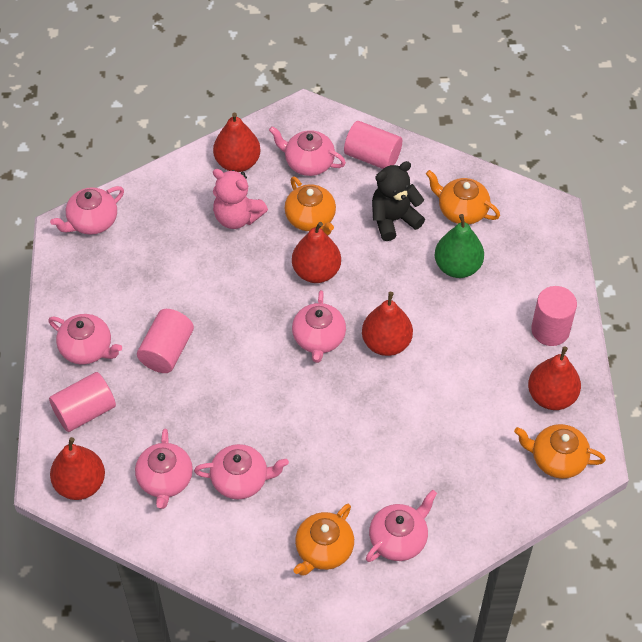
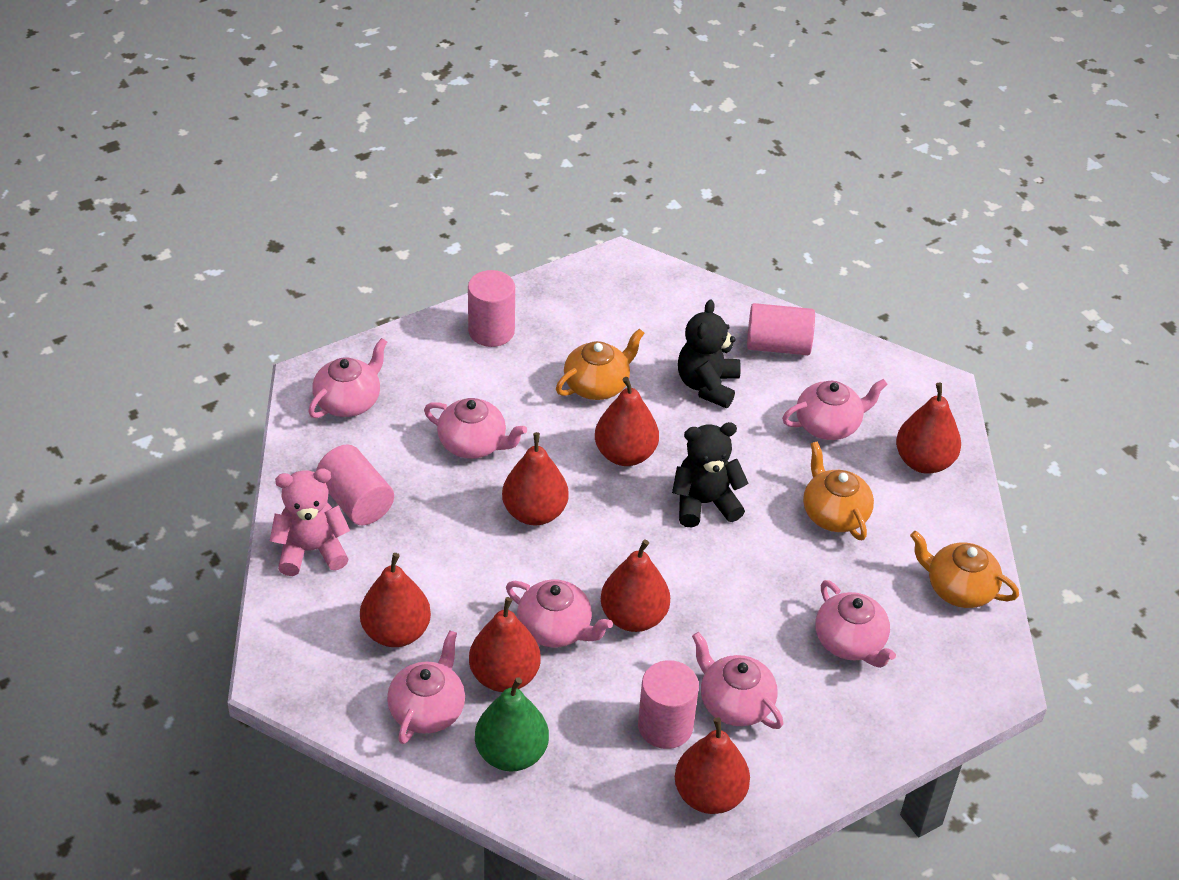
black teddy bear: 1 -> 2
orange teapot: 4 -> 3
red pear: 5 -> 7

